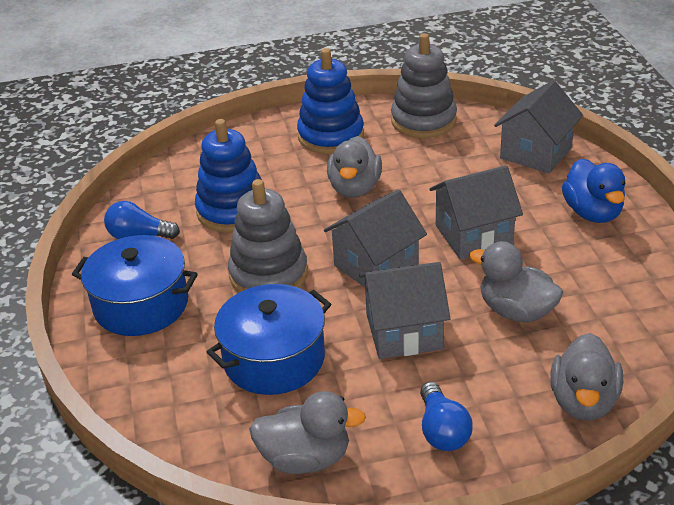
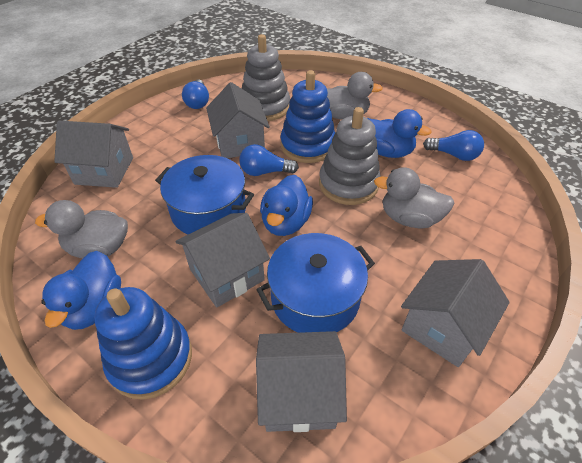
blue duck: 1 -> 3
blue light bulb: 2 -> 3
grey duck: 4 -> 3
grey house: 4 -> 5

